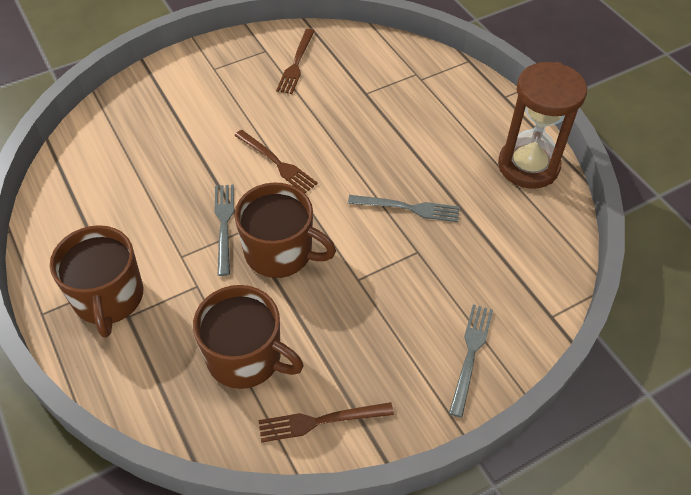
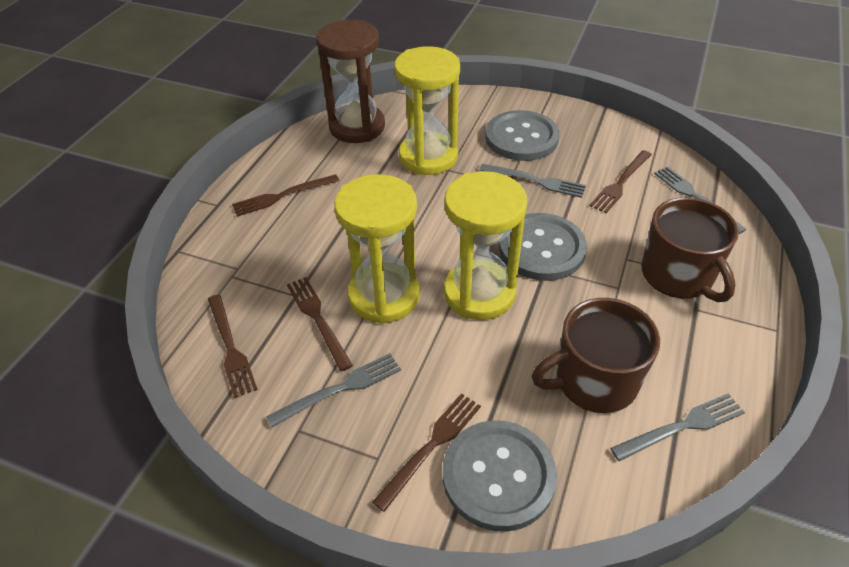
brown fork: 3 -> 5
brown mug: 3 -> 2
grey button: 0 -> 3
grey fork: 3 -> 4
yellow hourglass: 0 -> 3

